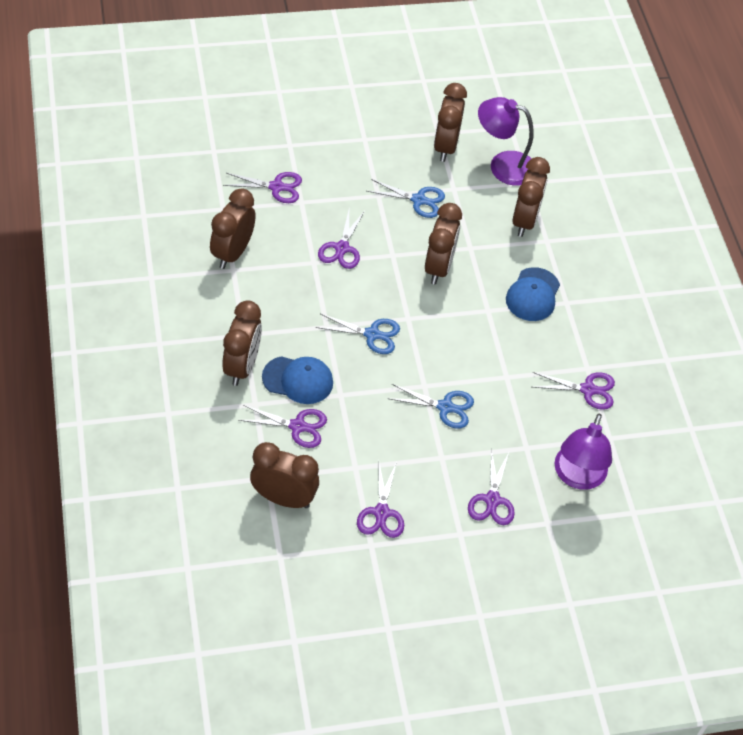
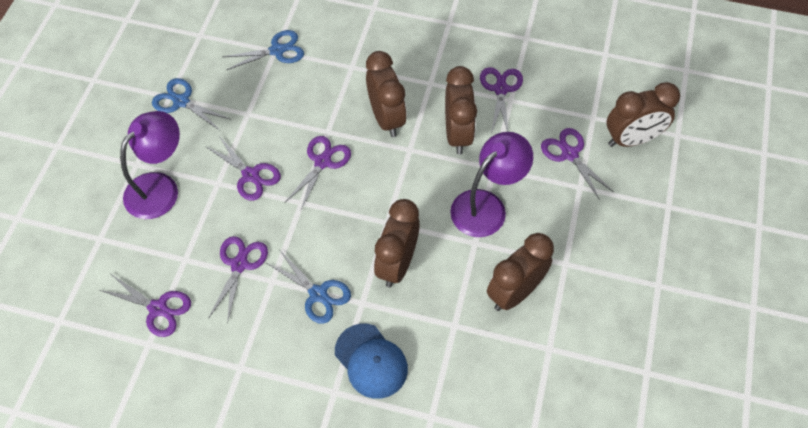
blue cap: 2 -> 1
brown clock: 6 -> 5

